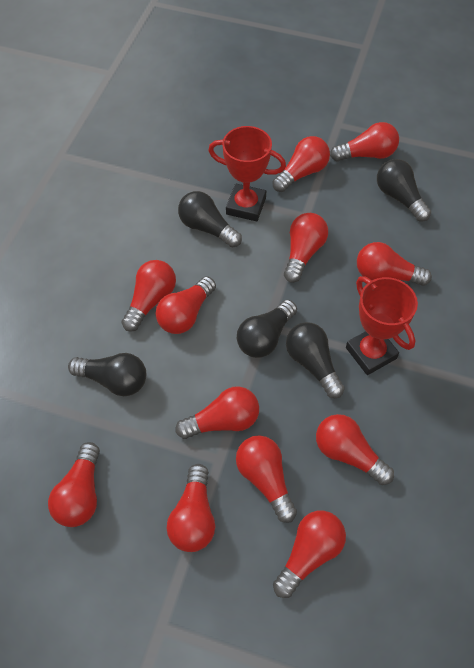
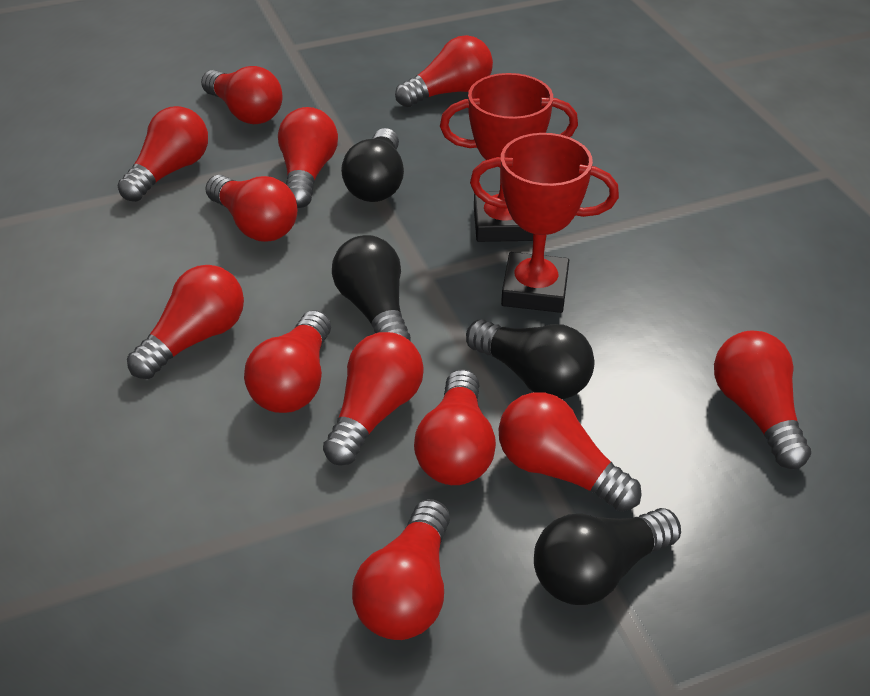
black light bulb: 5 -> 4

